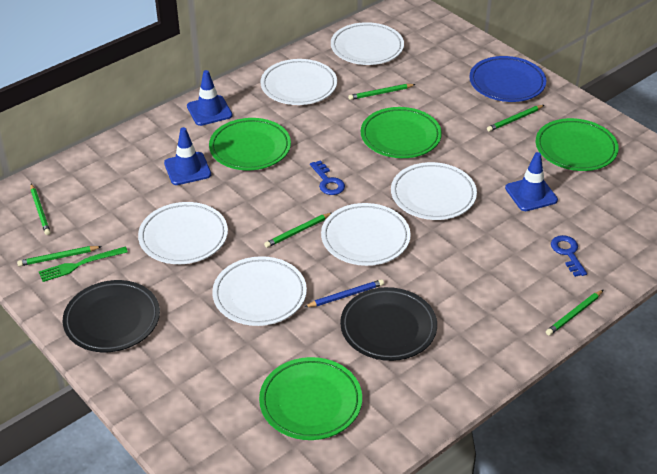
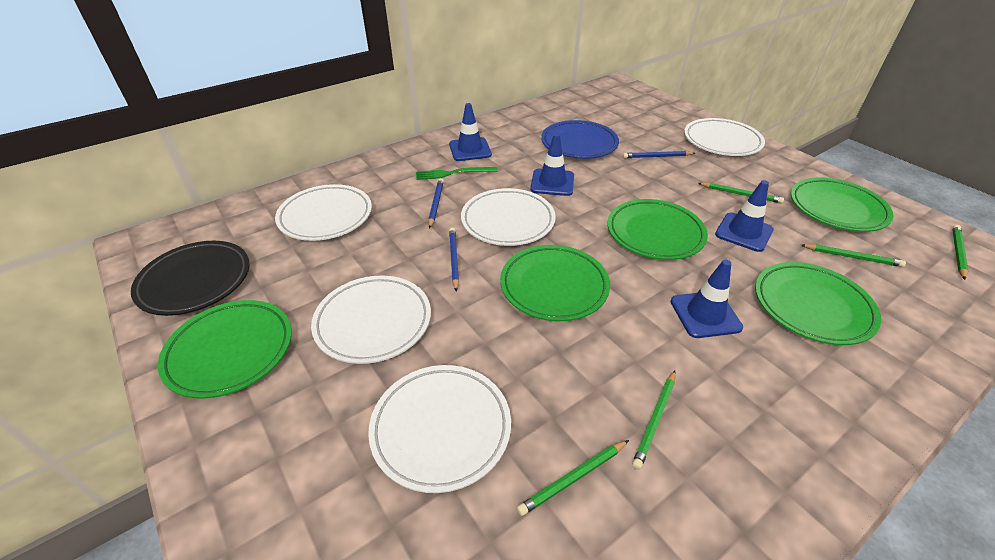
black plate: 2 -> 1
blue key: 2 -> 0
blue pencil: 1 -> 3
blue traffic cone: 3 -> 4
green pencil: 6 -> 5
green plate: 4 -> 5
white plate: 6 -> 5

